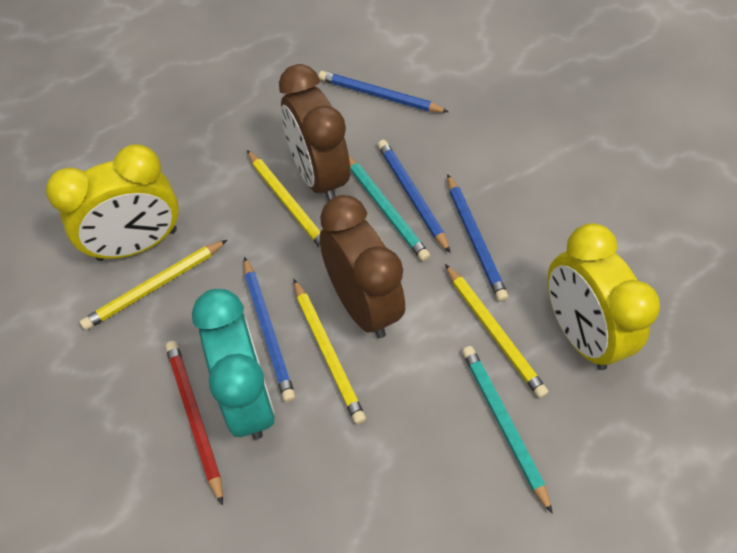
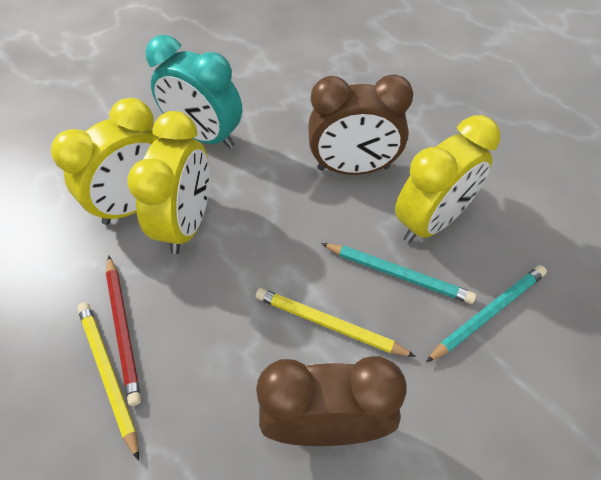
blue pencil: 4 -> 0
yellow clock: 2 -> 3
yellow pencil: 4 -> 2

